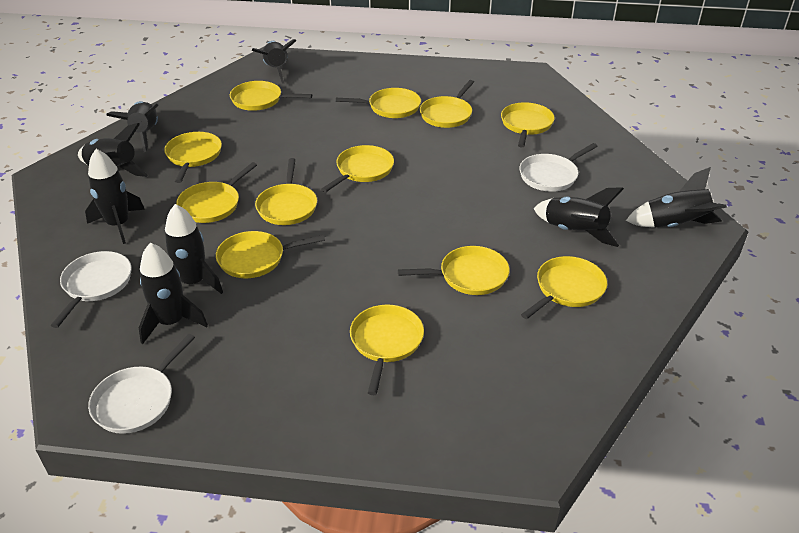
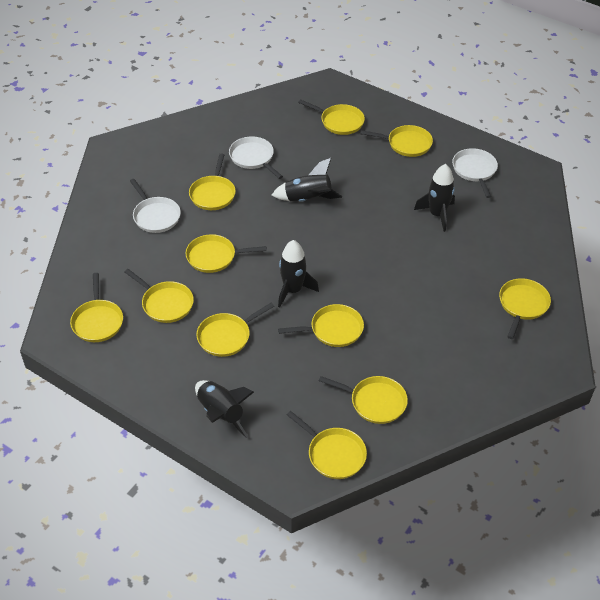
black rocket: 8 -> 4
yellow pan: 12 -> 11

